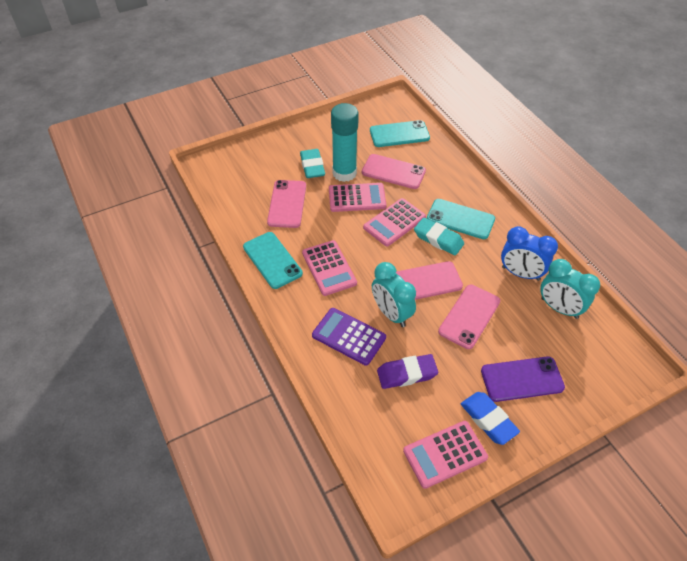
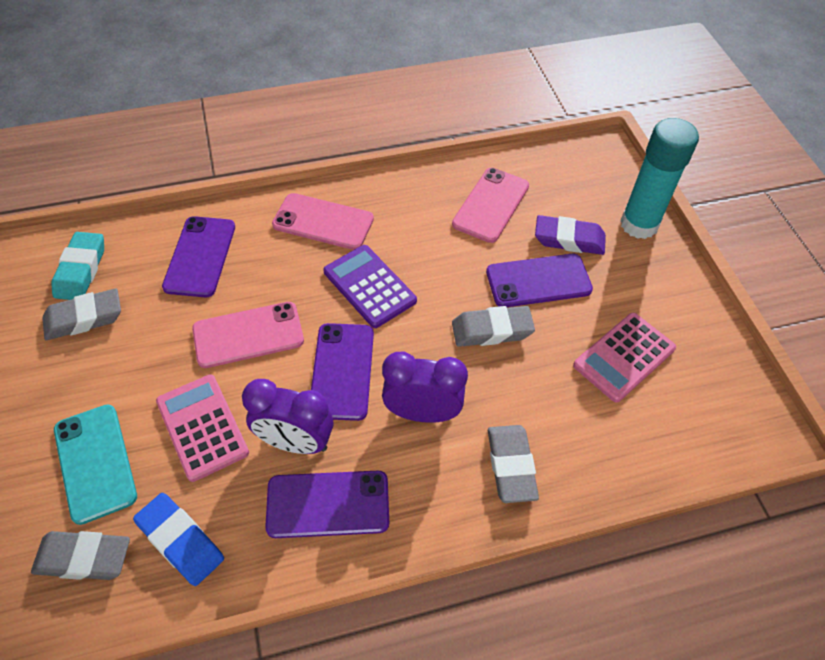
blue clock: 1 -> 0
grey eraser: 0 -> 4
pink calculator: 4 -> 2
pink phone: 4 -> 3
purple clock: 0 -> 2
purple phone: 1 -> 4
turquoise clock: 2 -> 0
turquoise eraser: 2 -> 1
turquoise phone: 3 -> 1

